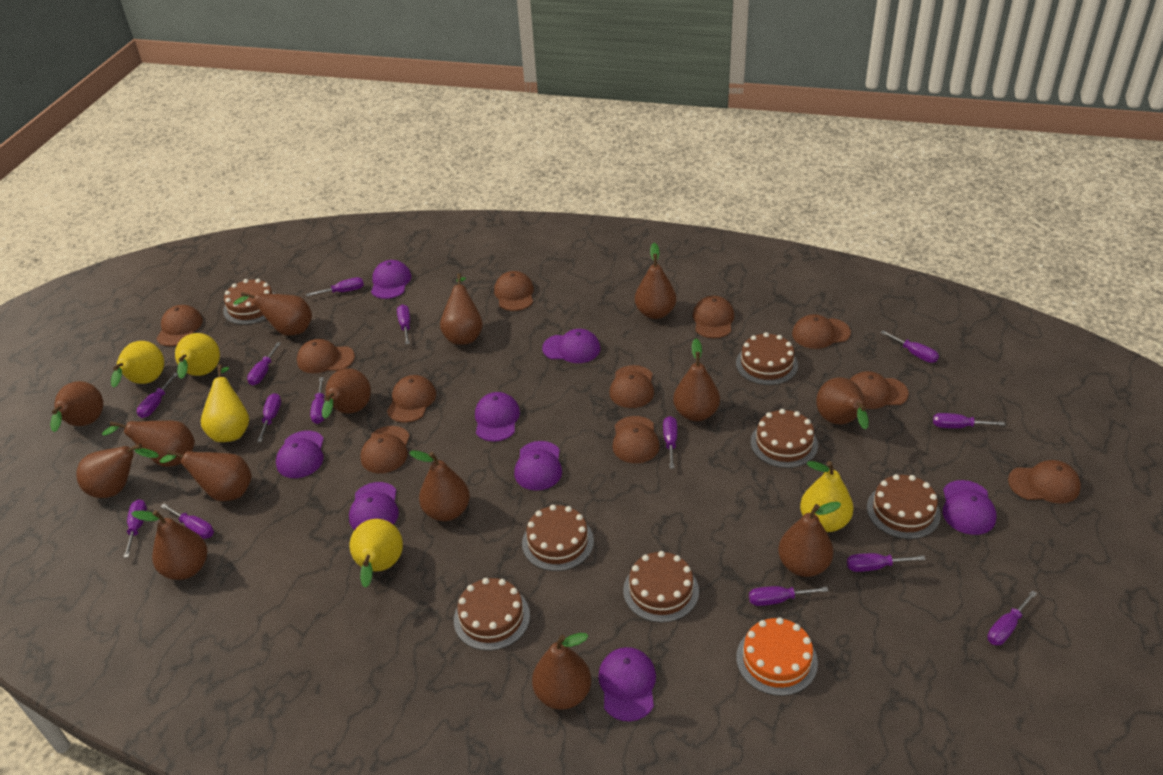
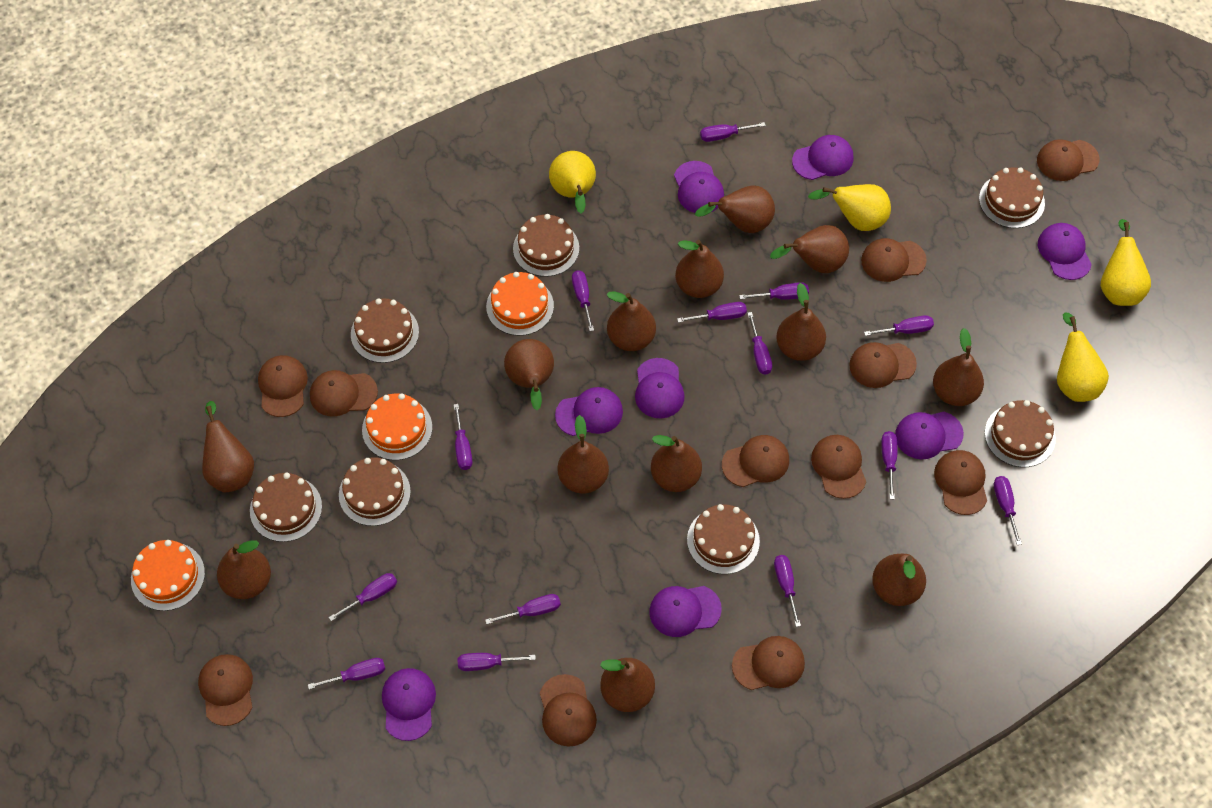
brown pear: 14 -> 13
orange cake: 1 -> 3
yellow pear: 5 -> 4

